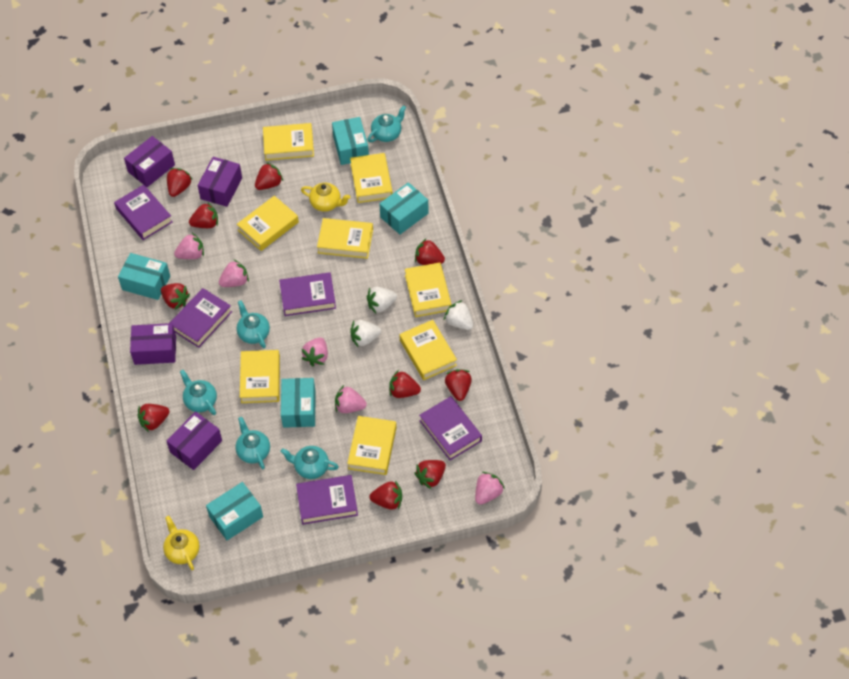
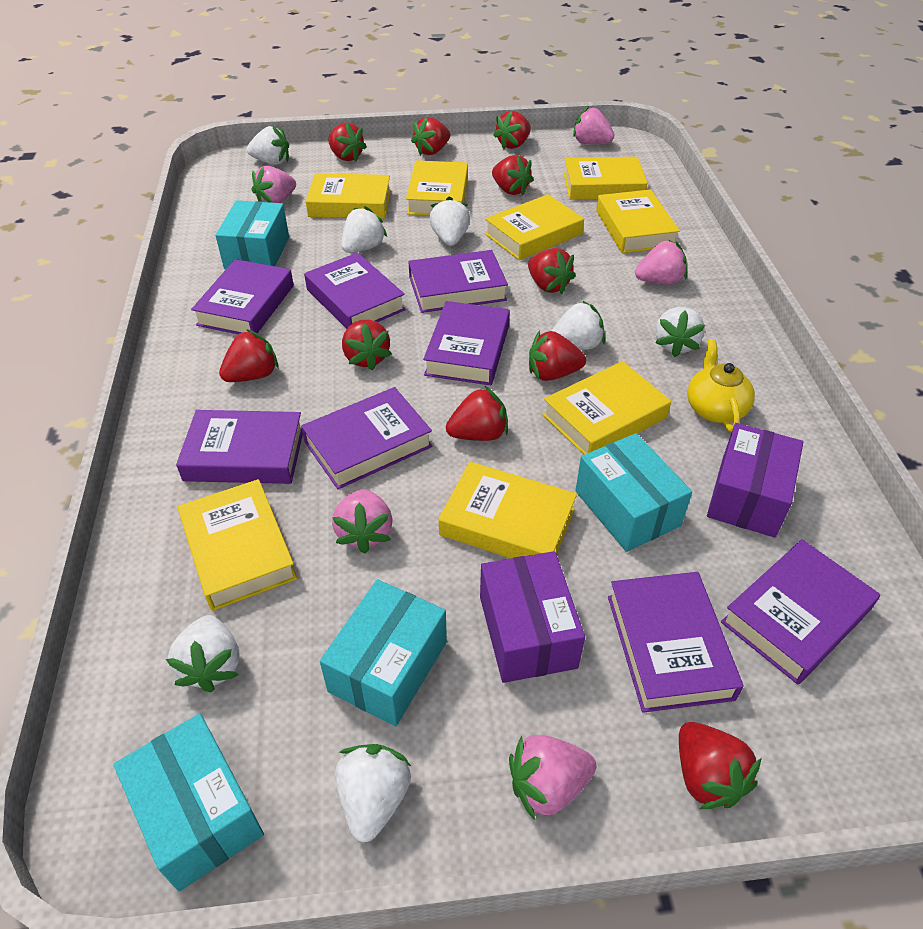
purple book: 5 -> 8
purple box: 4 -> 2
turquoise box: 5 -> 4
turquoise teapot: 5 -> 0
white strawberry: 3 -> 7
yellow teapot: 2 -> 1

